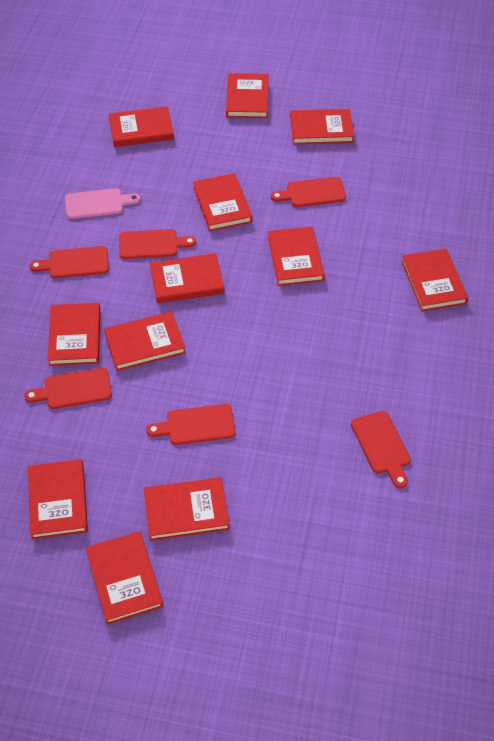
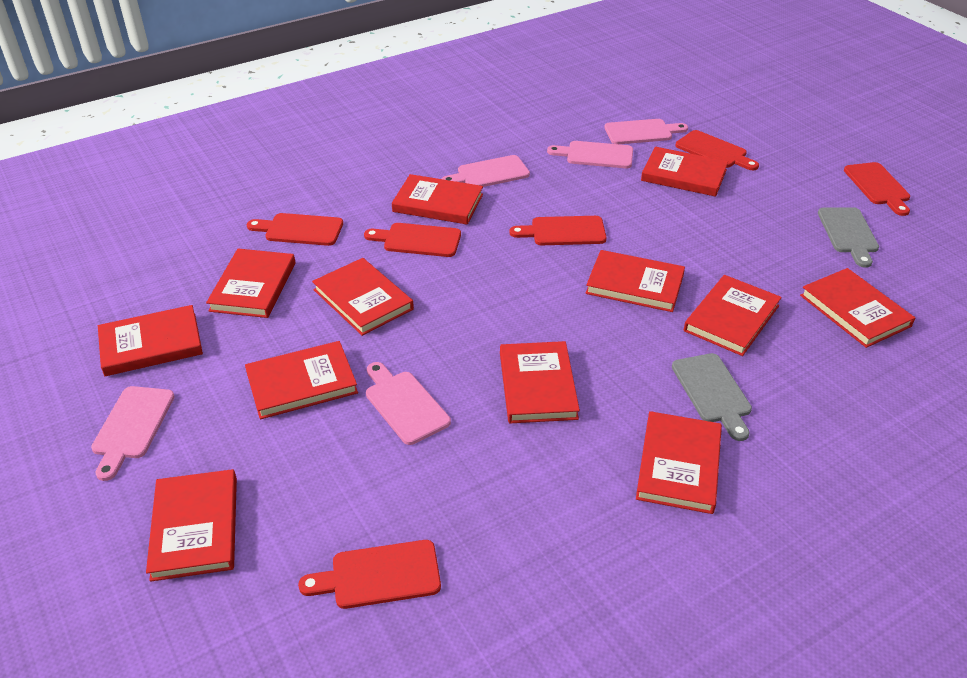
grey cutting board: 0 -> 2
pink cutting board: 1 -> 5

